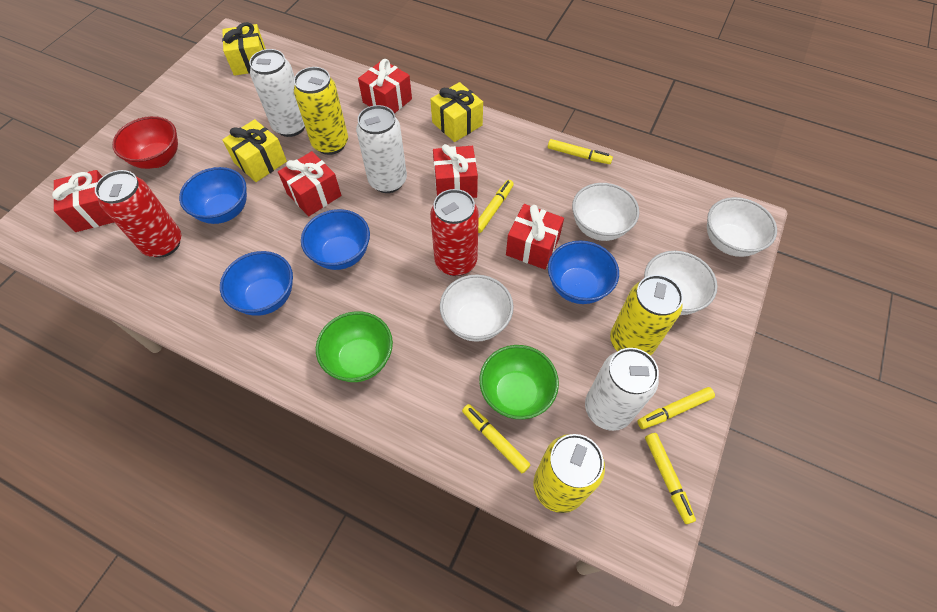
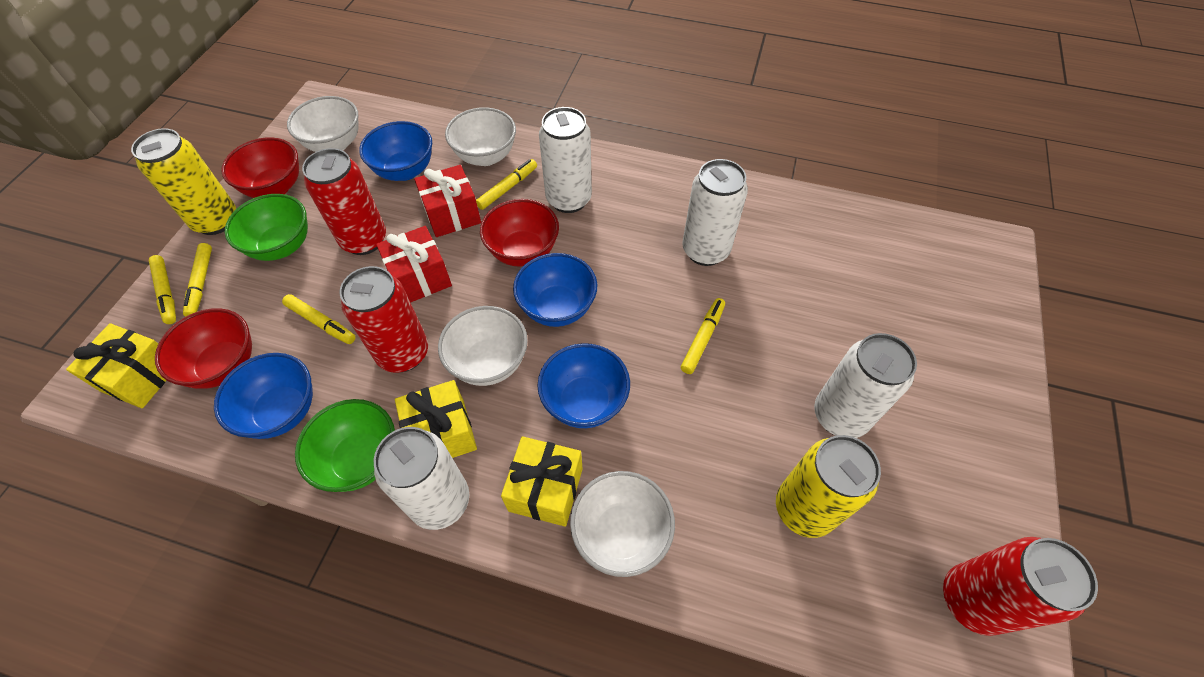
red bowl: 1 -> 3
red can: 2 -> 3
red gift: 5 -> 2
white can: 3 -> 4
yellow can: 3 -> 2

